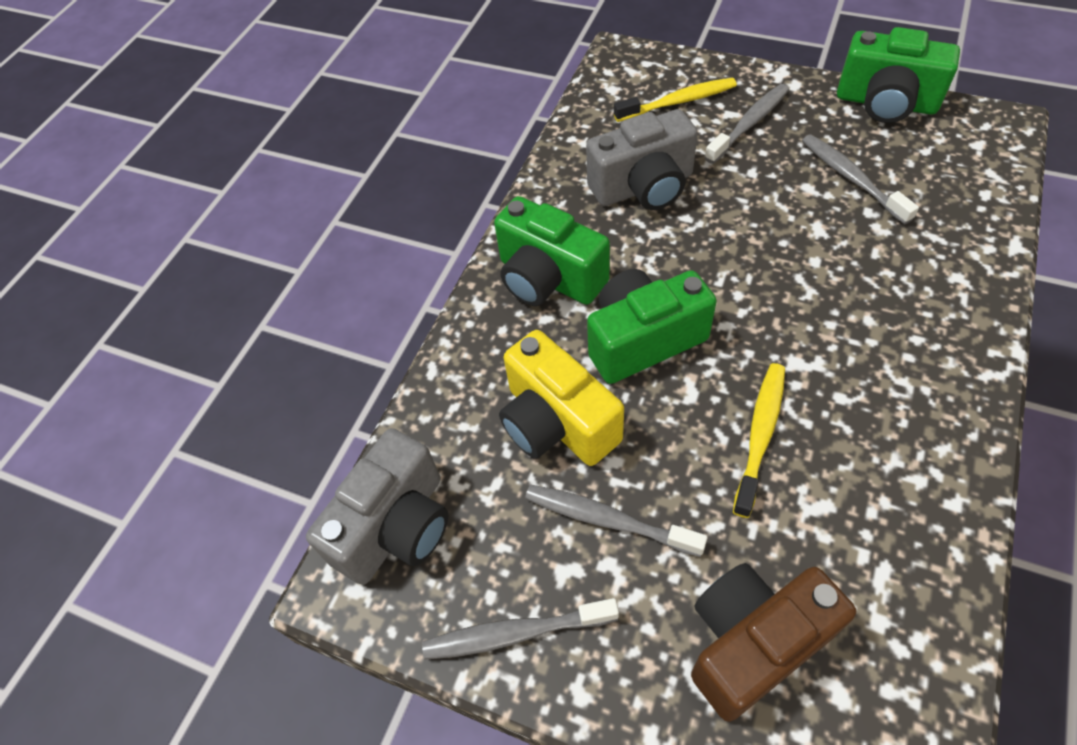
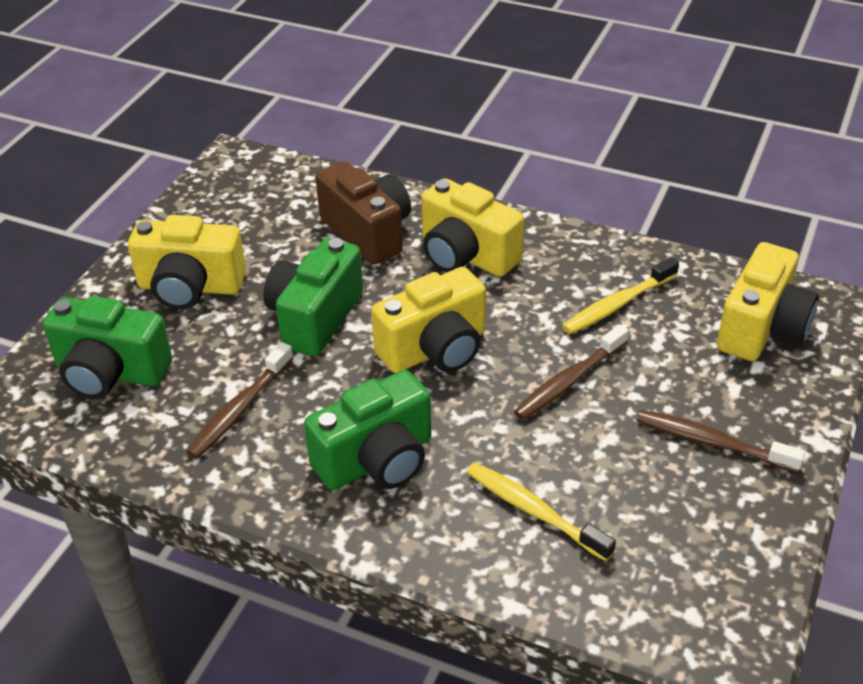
brown toothbrush: 0 -> 3
grey camera: 2 -> 0
grey toothbrush: 4 -> 0
yellow camera: 1 -> 4

